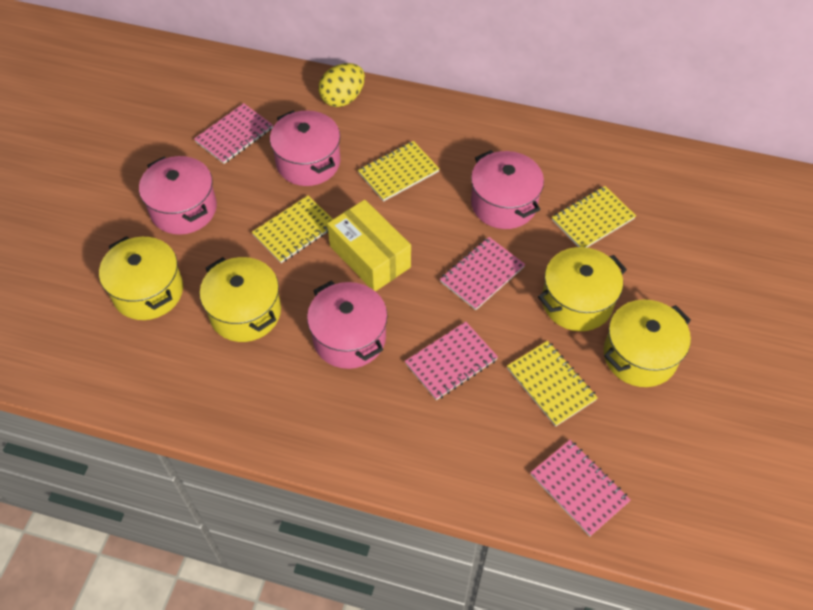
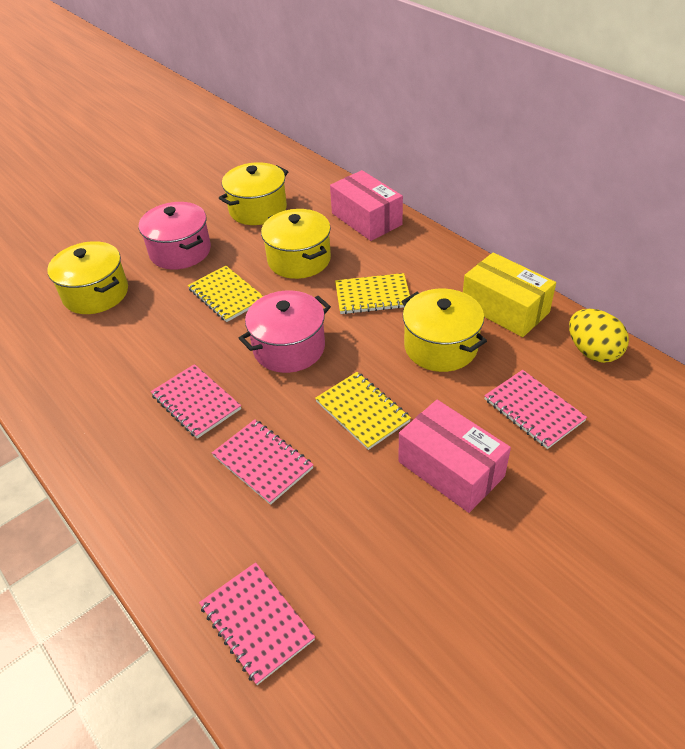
pink box: 0 -> 2
pink pot: 4 -> 2
yellow notebook: 4 -> 3

